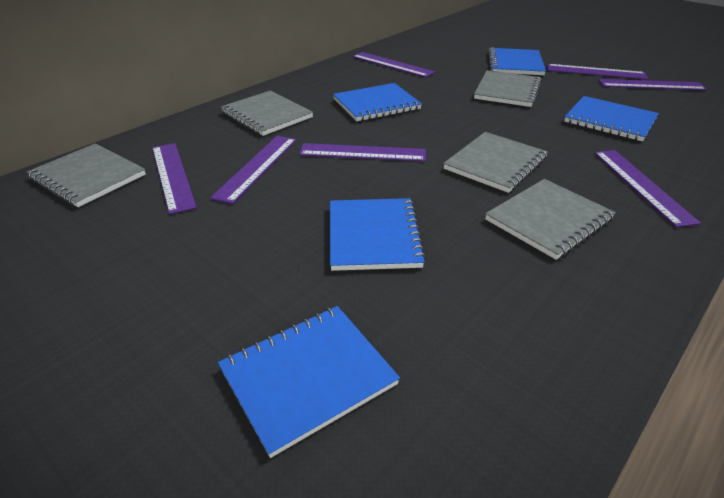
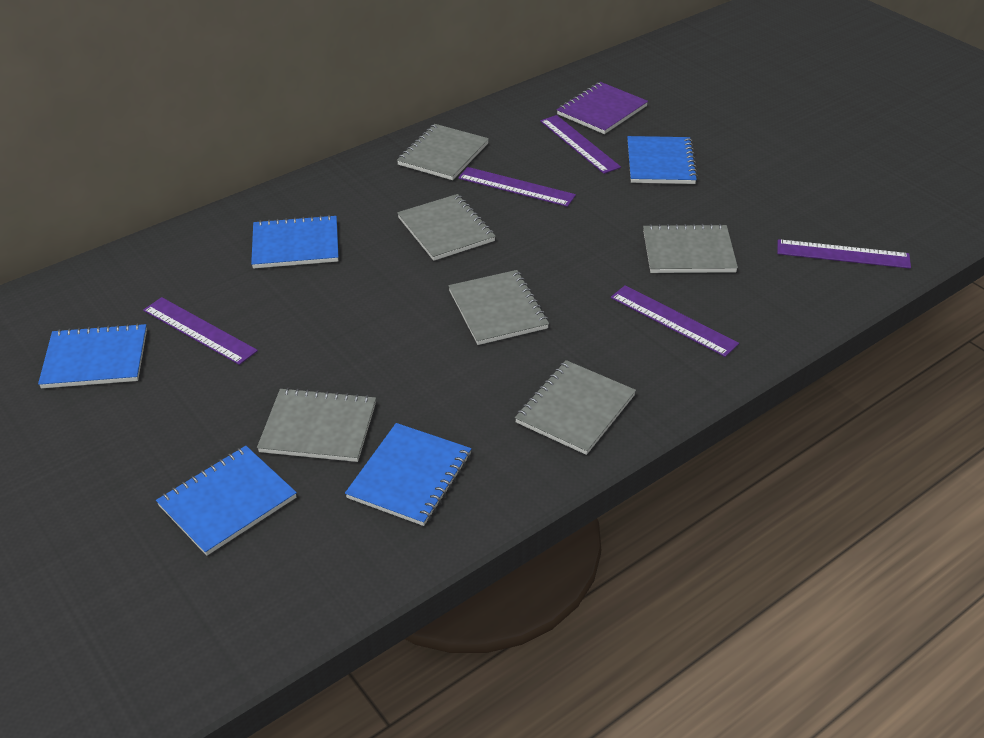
grey notebook: 5 -> 6
purple notebook: 0 -> 1
purple ruler: 7 -> 5

